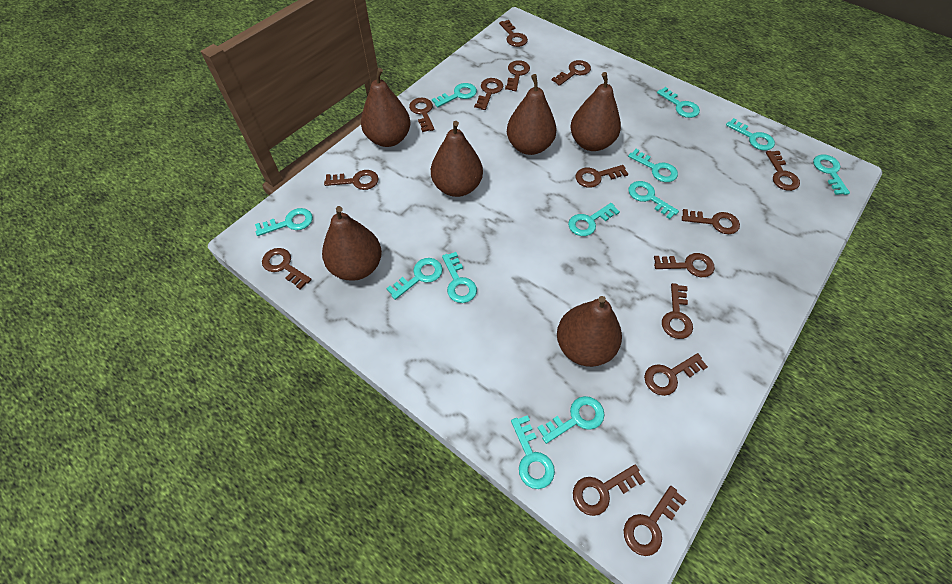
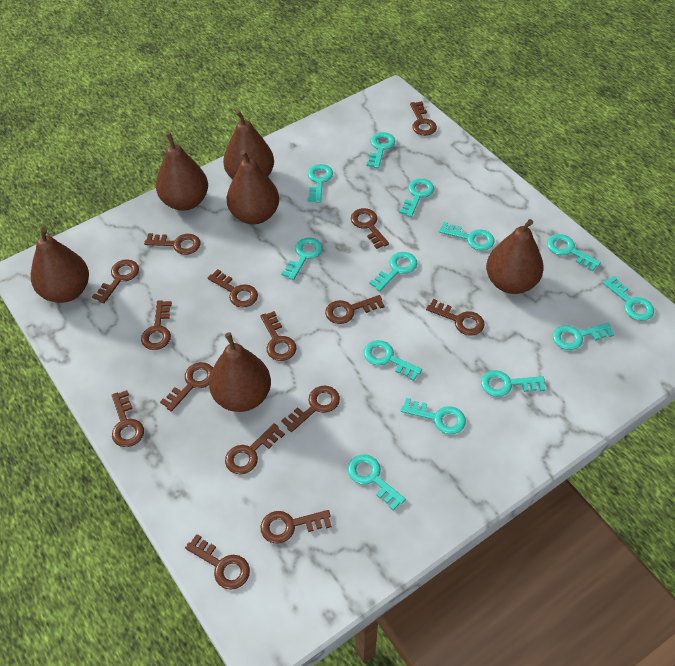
turquoise key: 12 -> 13

